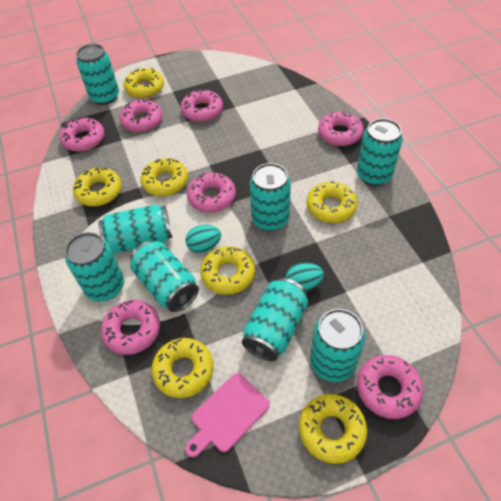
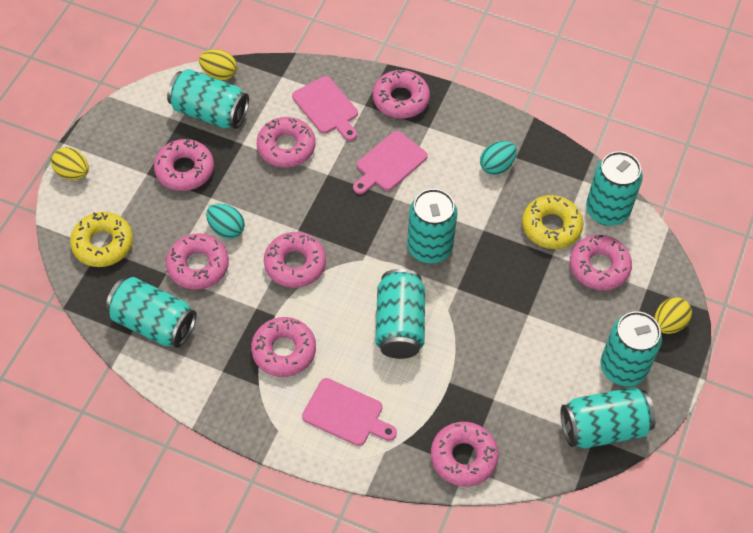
pink cutting board: 1 -> 3
pink donut: 7 -> 8
turquoise can: 8 -> 7
yellow donut: 7 -> 2
yellow egg: 0 -> 3

